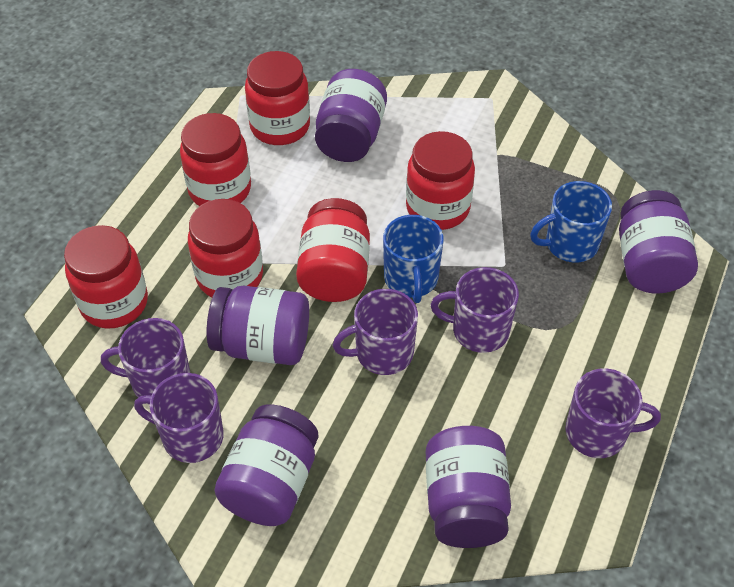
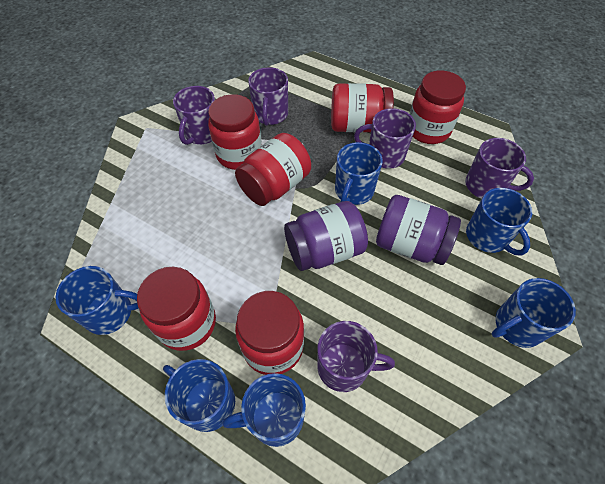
blue mug: 2 -> 6
purple jar: 5 -> 2

